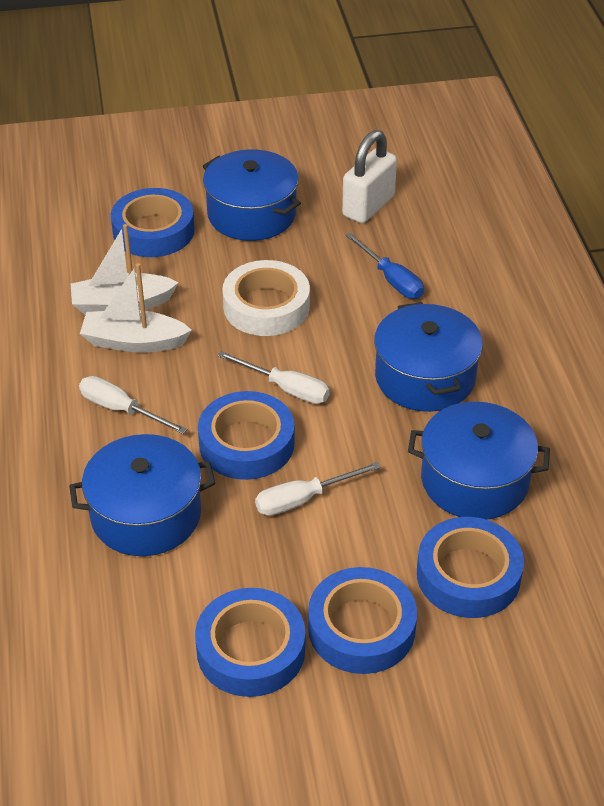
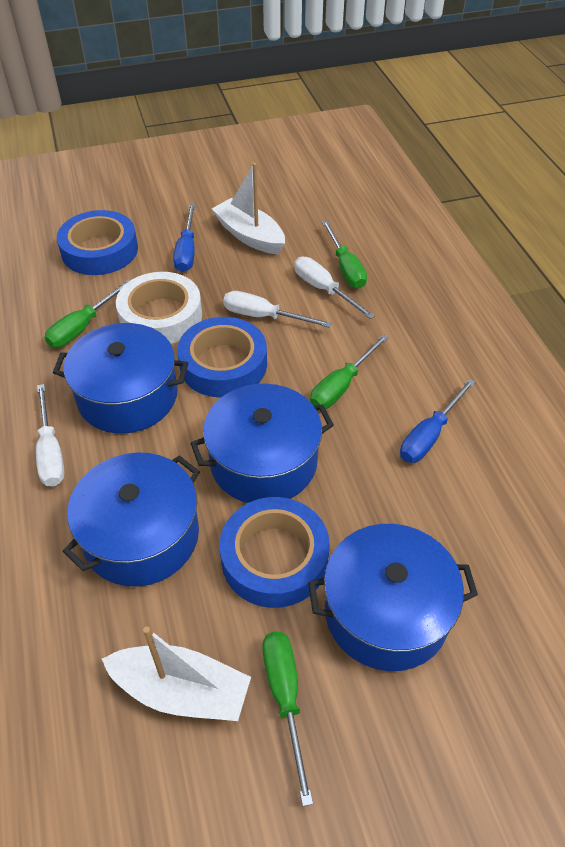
blue screwdriver: 1 -> 2
blue tape: 5 -> 3
green screwdriver: 0 -> 4
white padlock: 1 -> 0

